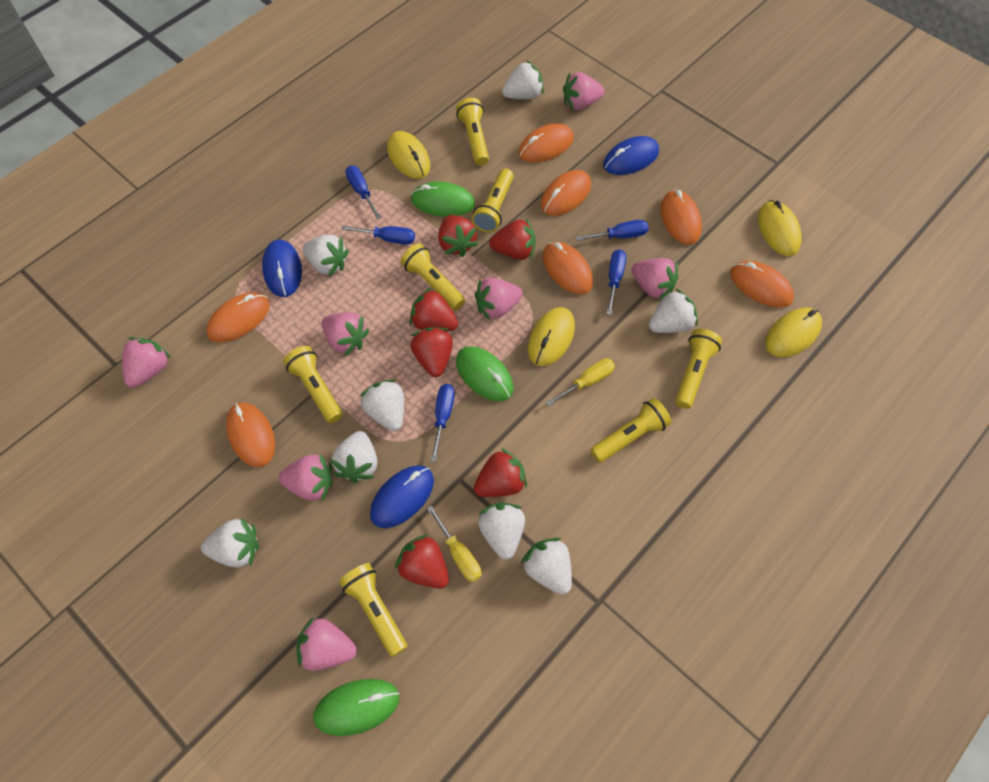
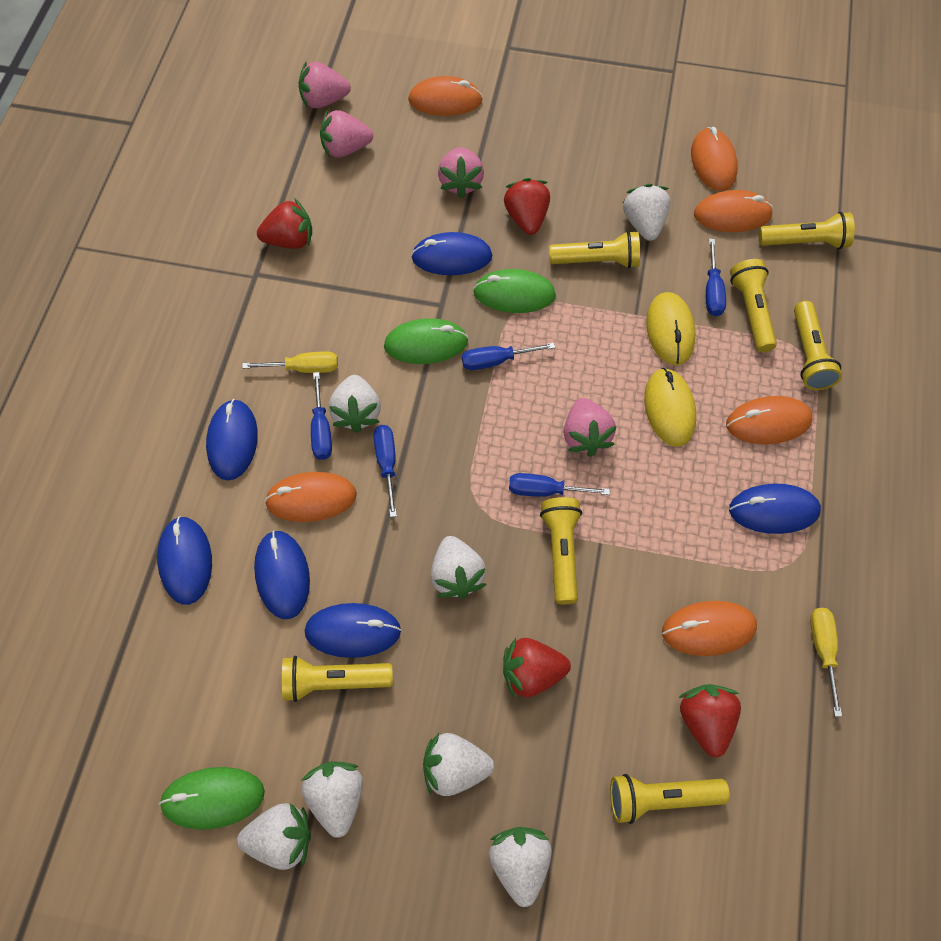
blue mouse: 3 -> 6
orange mouse: 7 -> 6
pink strawberry: 7 -> 4
red strawberry: 6 -> 4
white strawberry: 8 -> 7
yellow mouse: 4 -> 2

